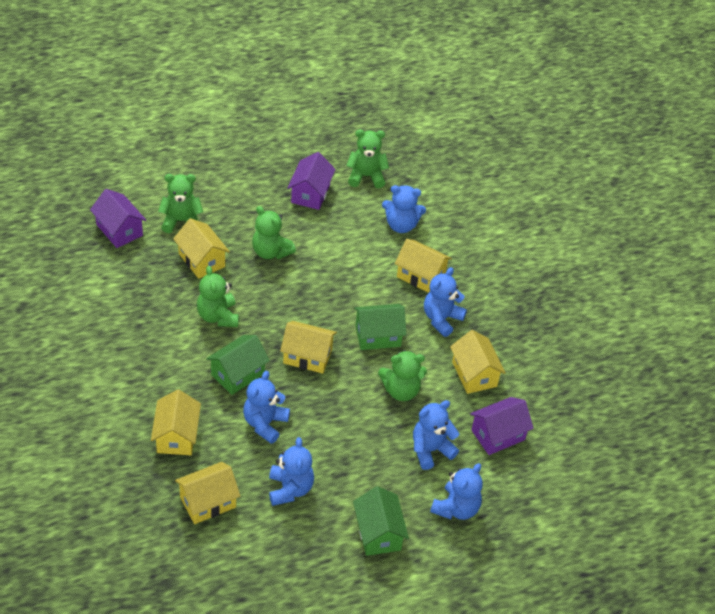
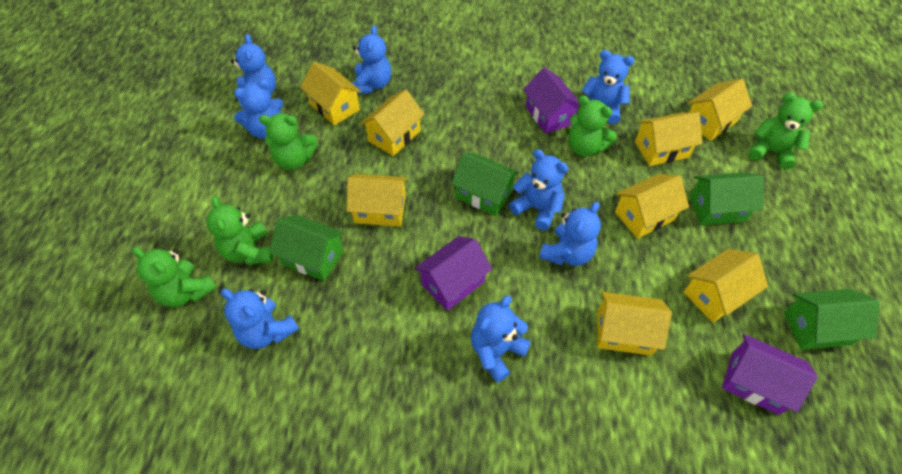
blue teddy bear: 6 -> 8
green house: 3 -> 4
yellow house: 6 -> 8

